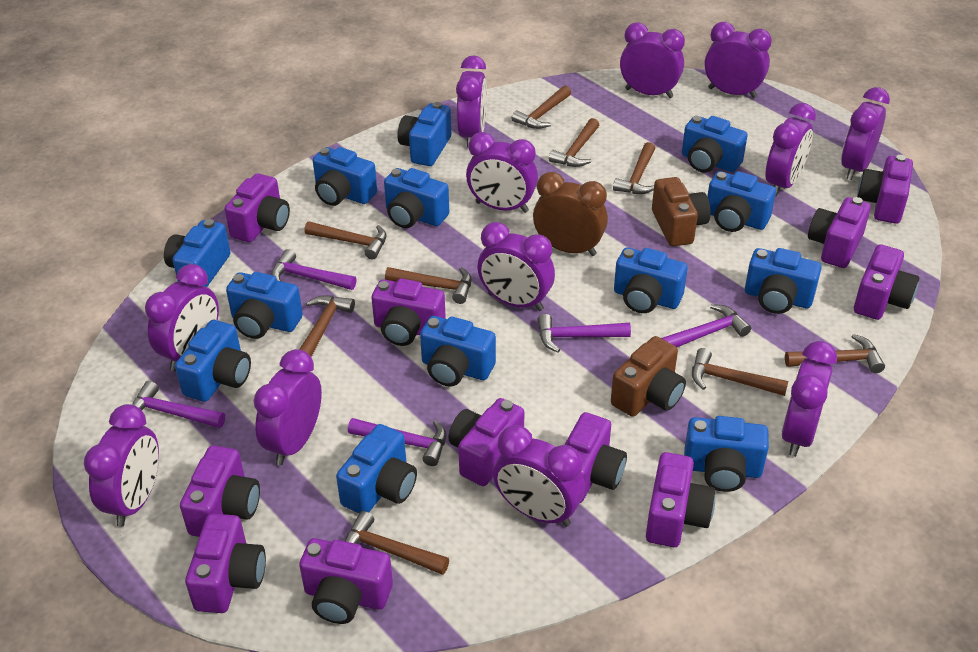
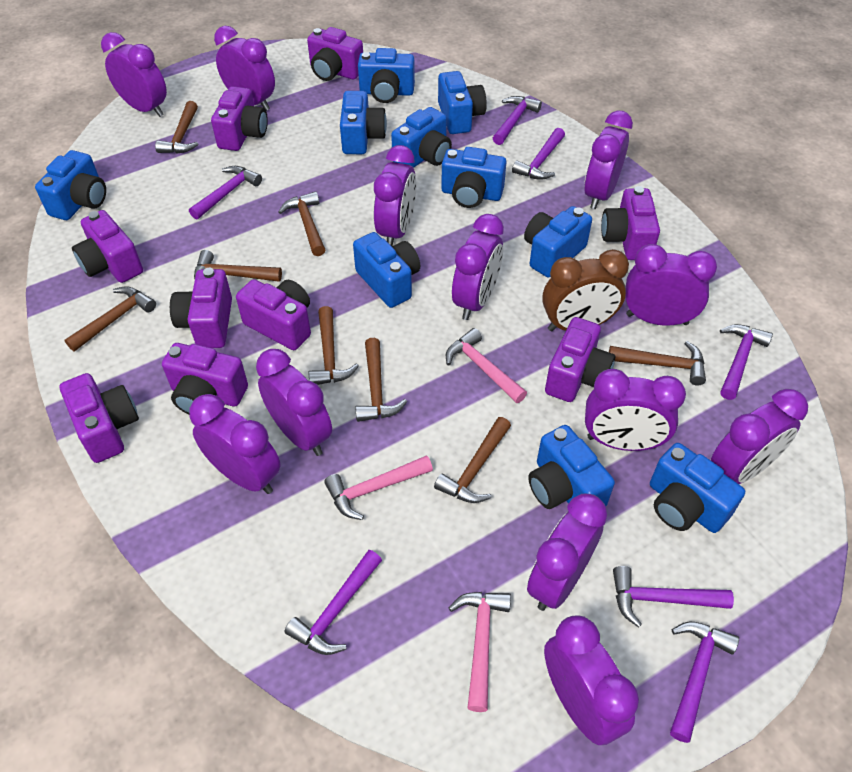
blue camera: 13 -> 10
brown camera: 2 -> 0
brown hammer: 9 -> 8
pink hammer: 0 -> 3
purple camera: 11 -> 9
purple hammer: 5 -> 7

